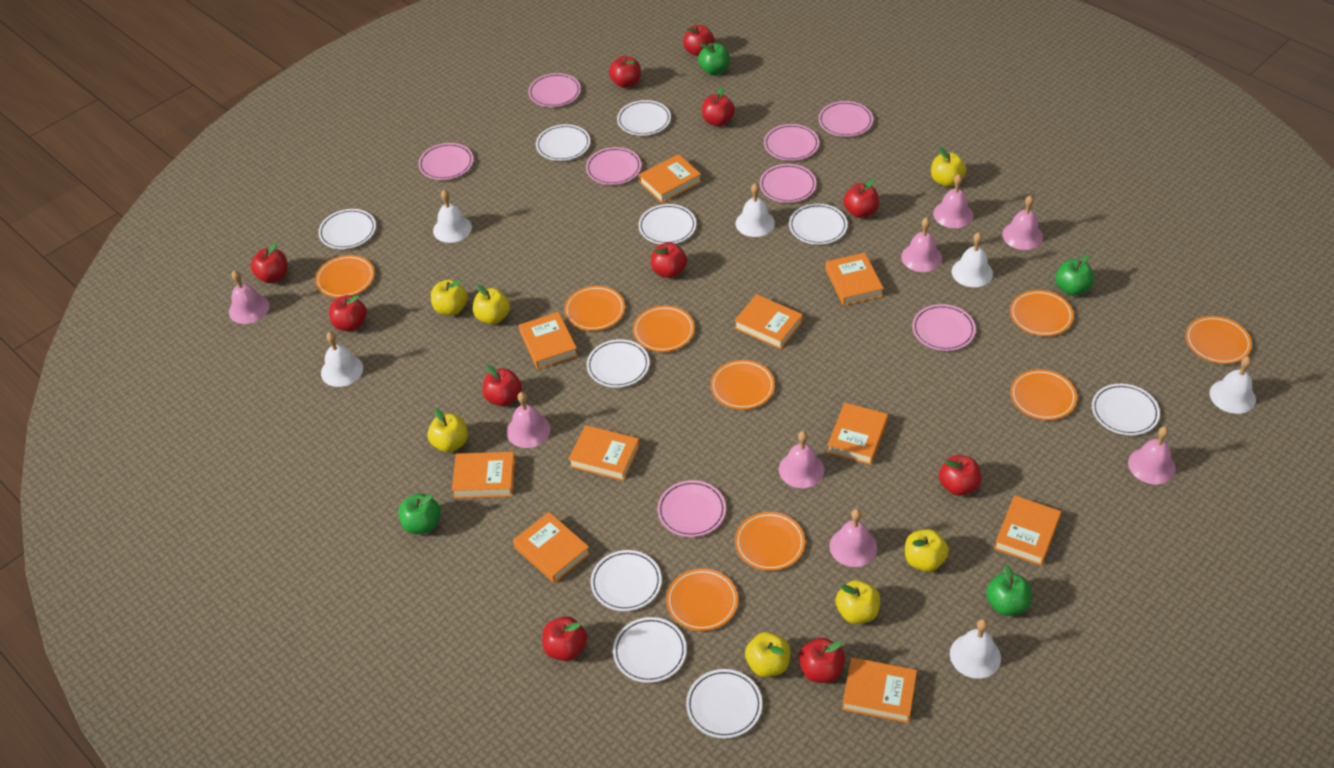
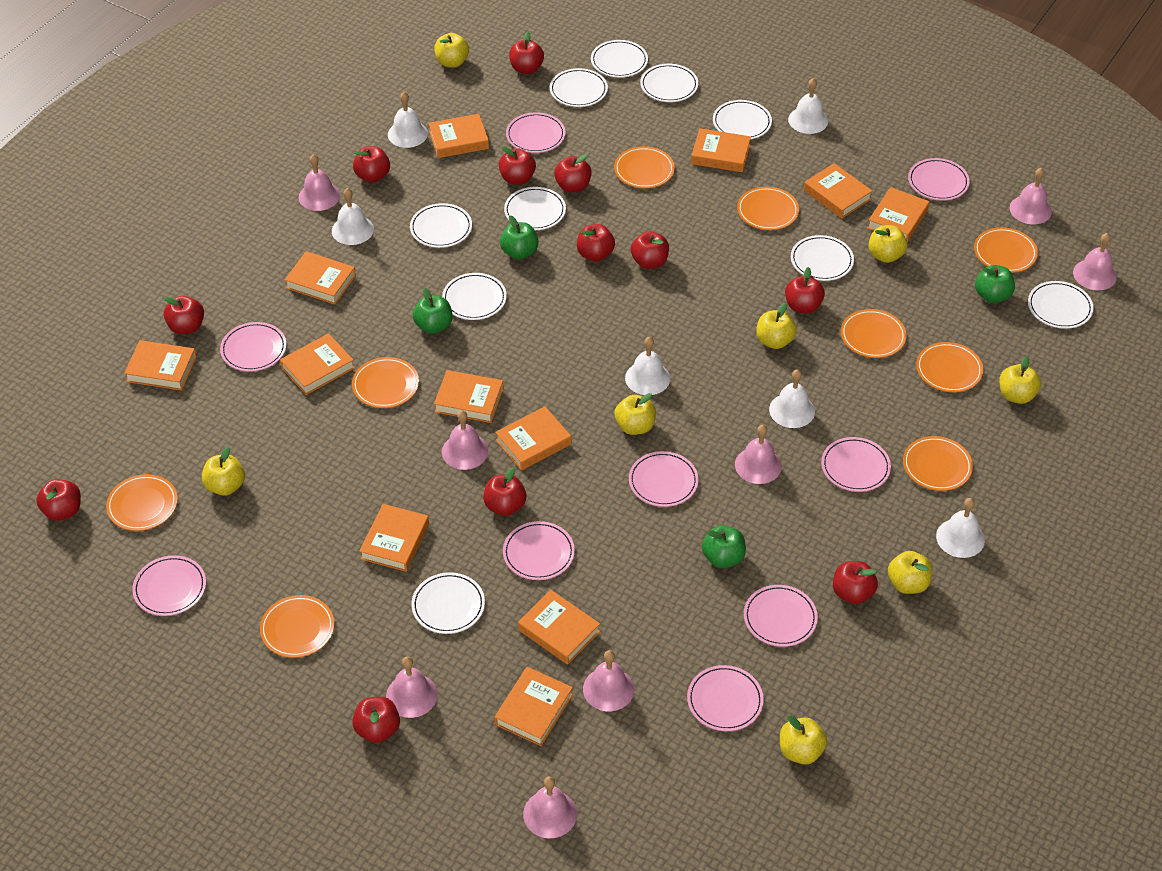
orange book: 10 -> 12
pink plate: 8 -> 9
red apple: 11 -> 12
yellow apple: 7 -> 8

